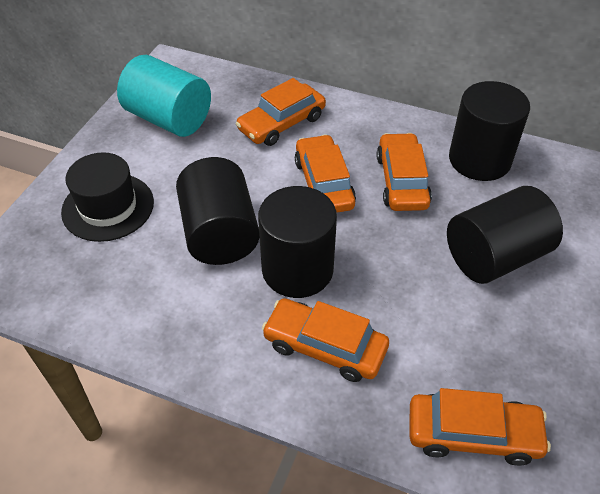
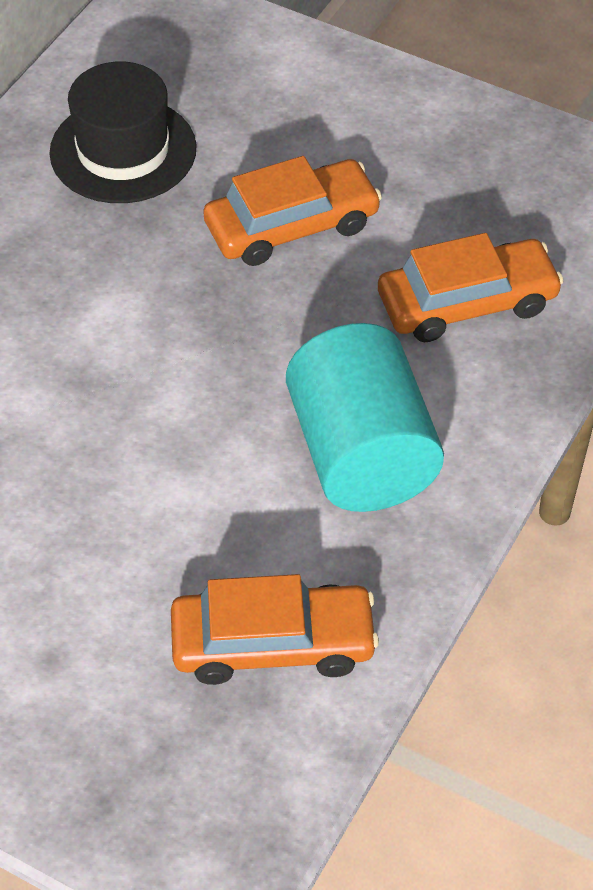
black cylinder: 4 -> 0
orange car: 5 -> 3

